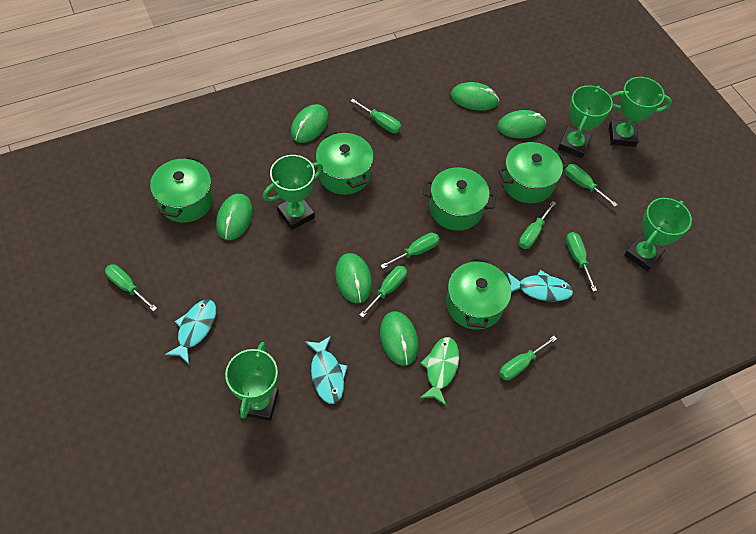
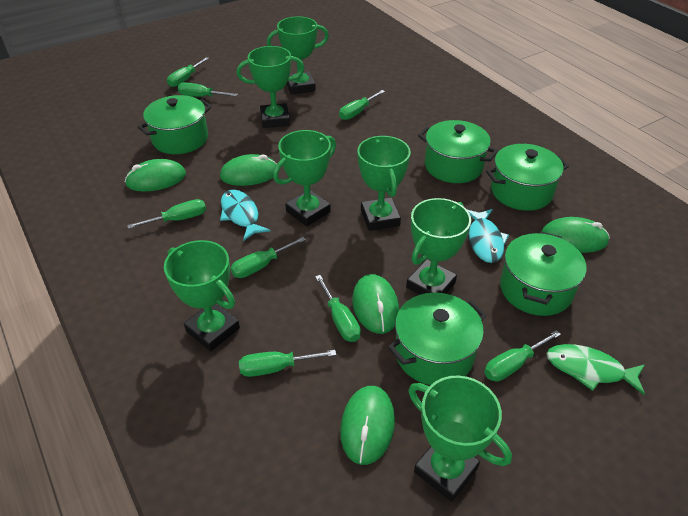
green mouse: 6 -> 5
green trophy: 5 -> 7
turquoise fish: 3 -> 2

